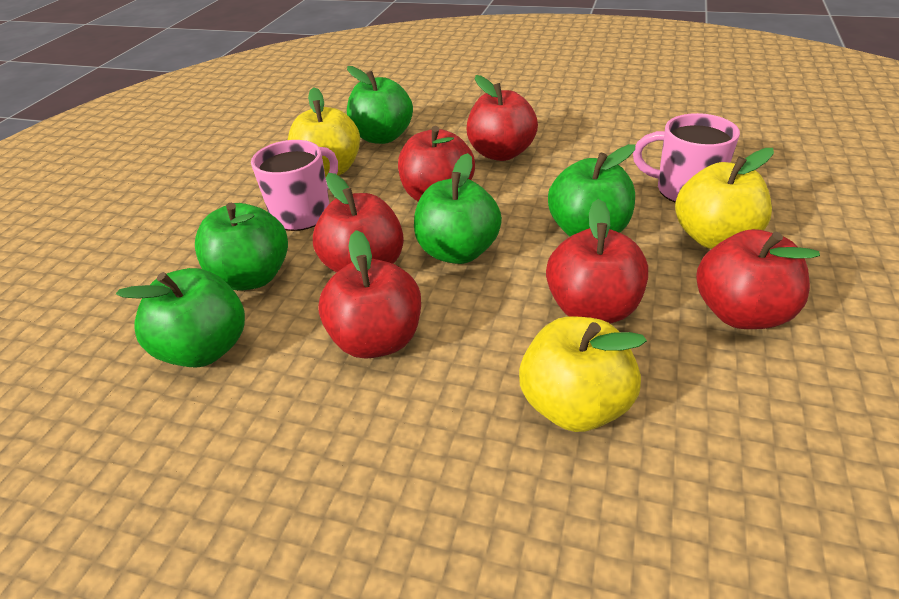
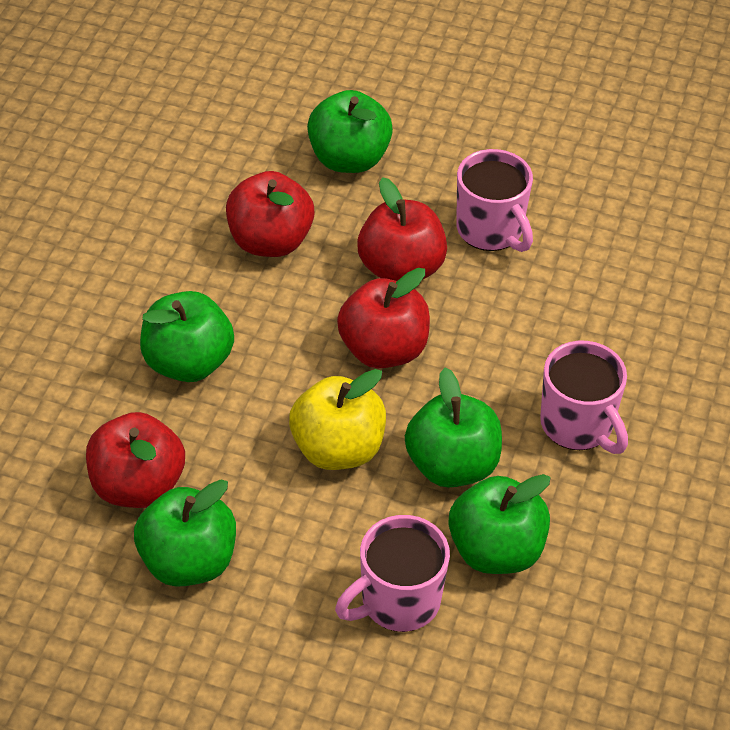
pink mug: 2 -> 3
red apple: 6 -> 4
yellow apple: 3 -> 1

